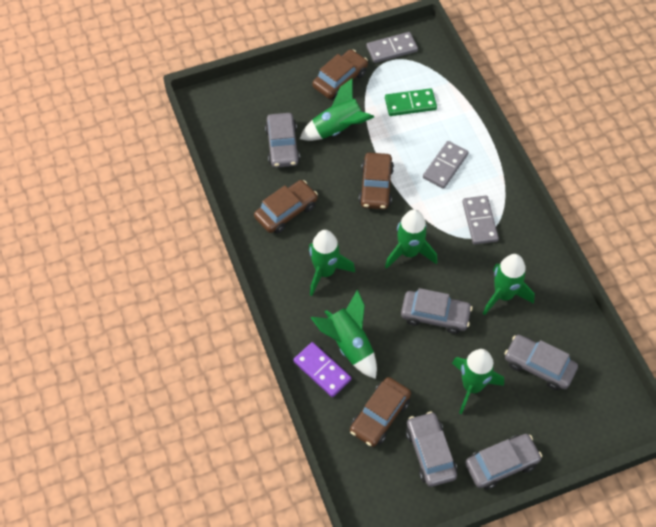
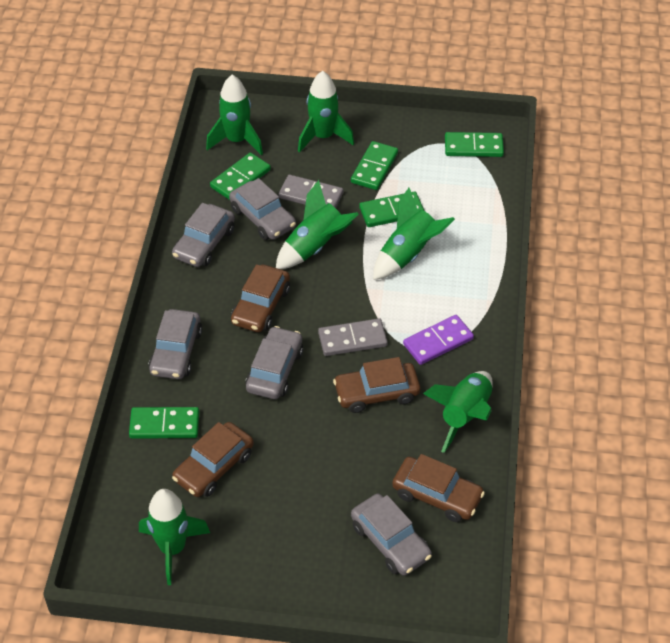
green domino: 1 -> 5
grey domino: 3 -> 2

